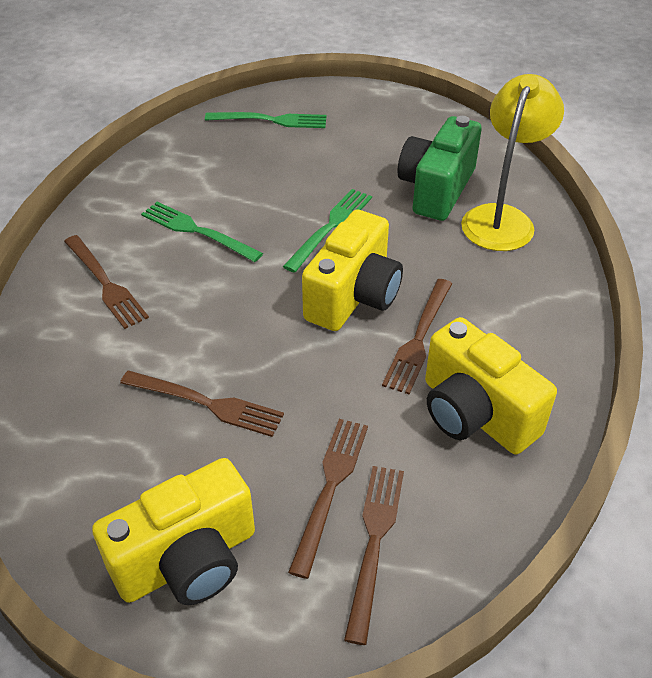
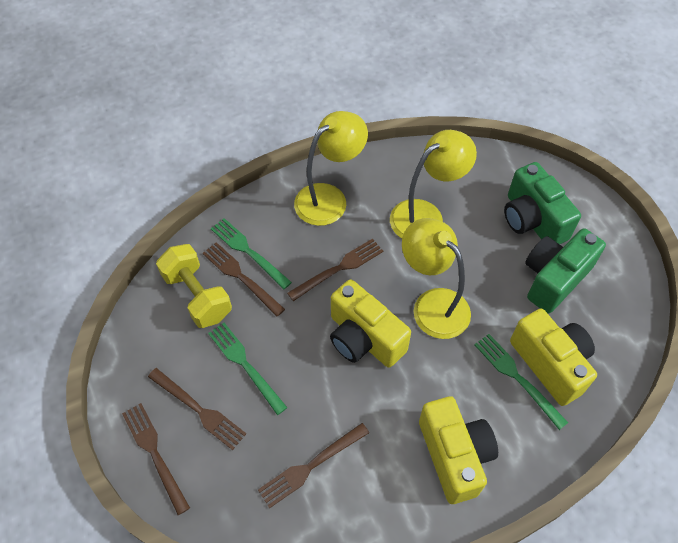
green camera: 1 -> 2
yellow dumbbell: 0 -> 1
yellow lamp: 1 -> 3

